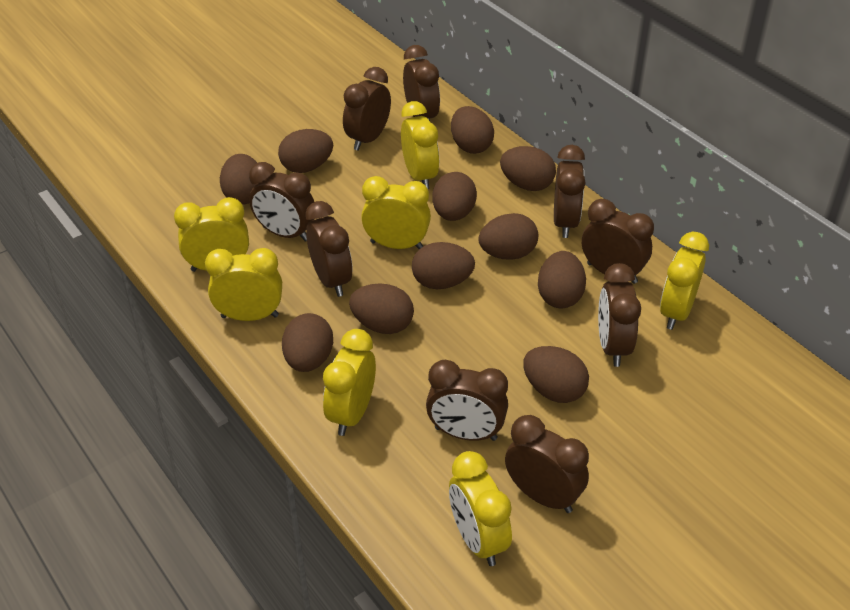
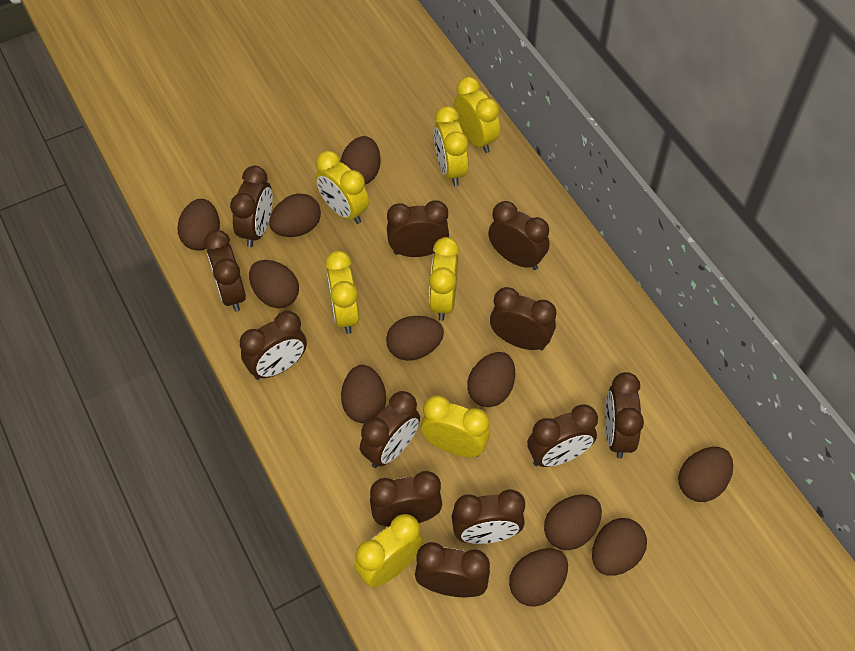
brown clock: 9 -> 12

